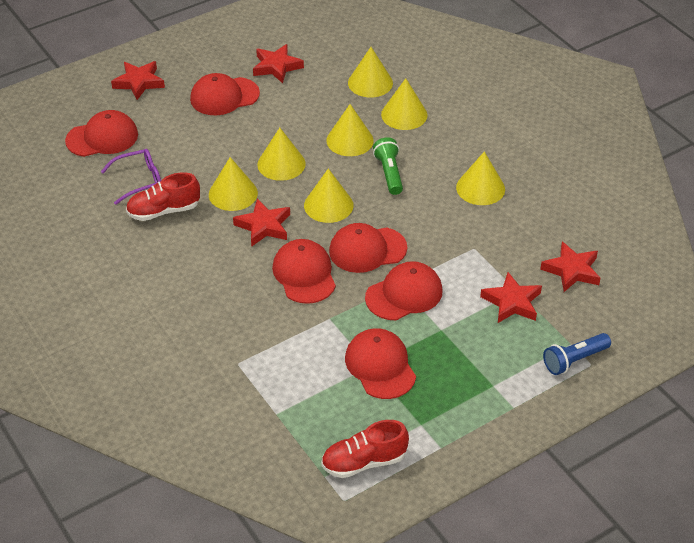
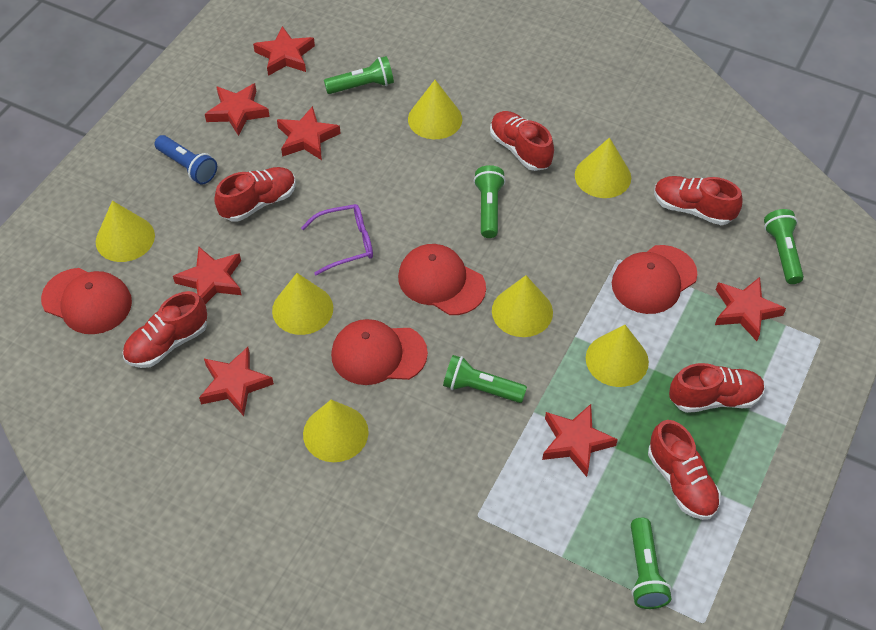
green flashlight: 1 -> 5
red cap: 6 -> 4
red shoe: 2 -> 6
red star: 5 -> 7

